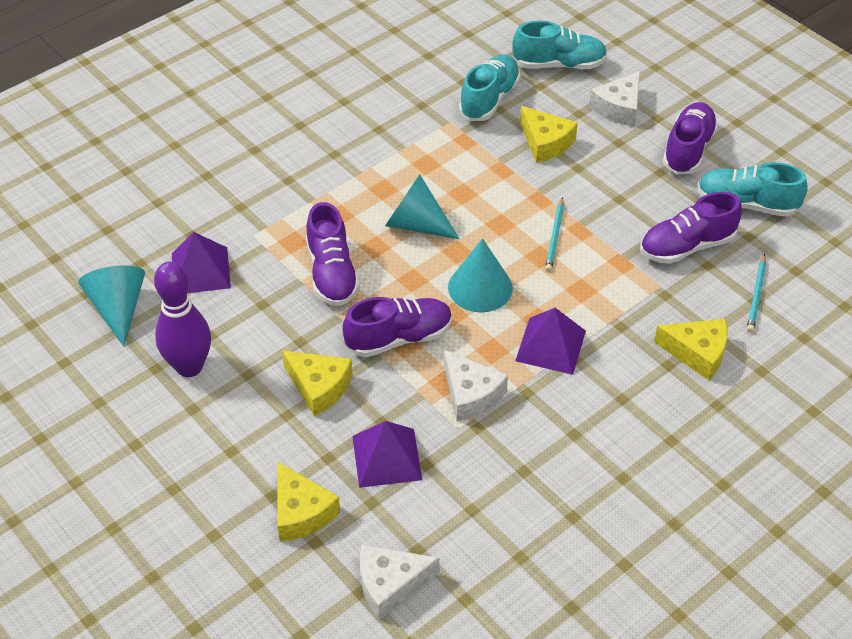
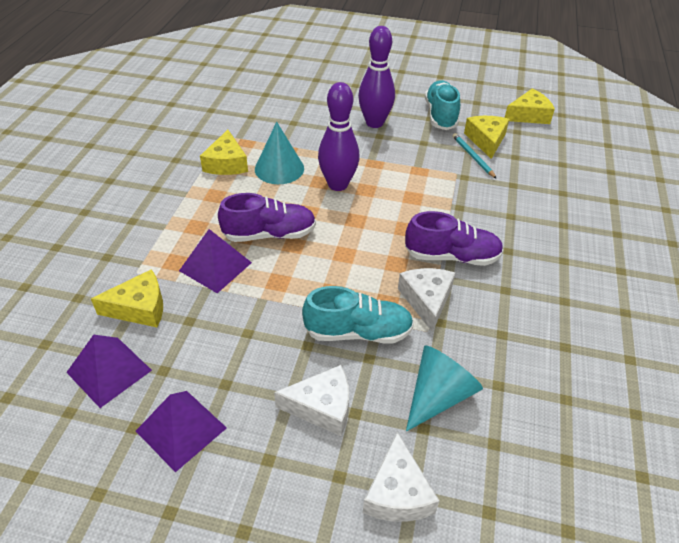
purple bowling pin: 1 -> 2
purple shoe: 4 -> 2
turquoise cone: 3 -> 2
turquoise pencil: 2 -> 1
turquoise shoe: 3 -> 2

